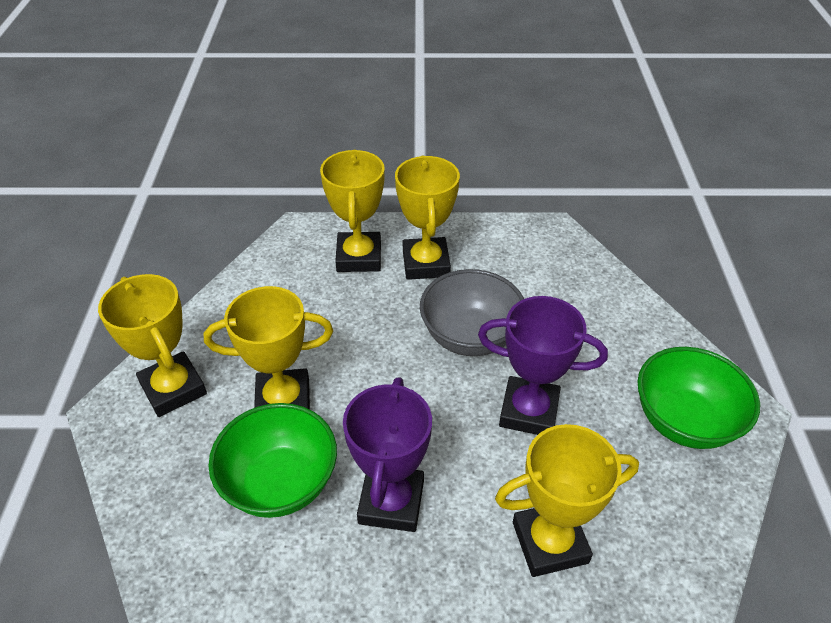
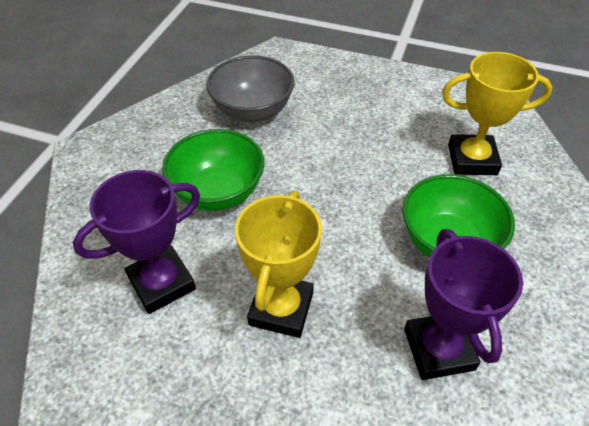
yellow trophy: 5 -> 2

